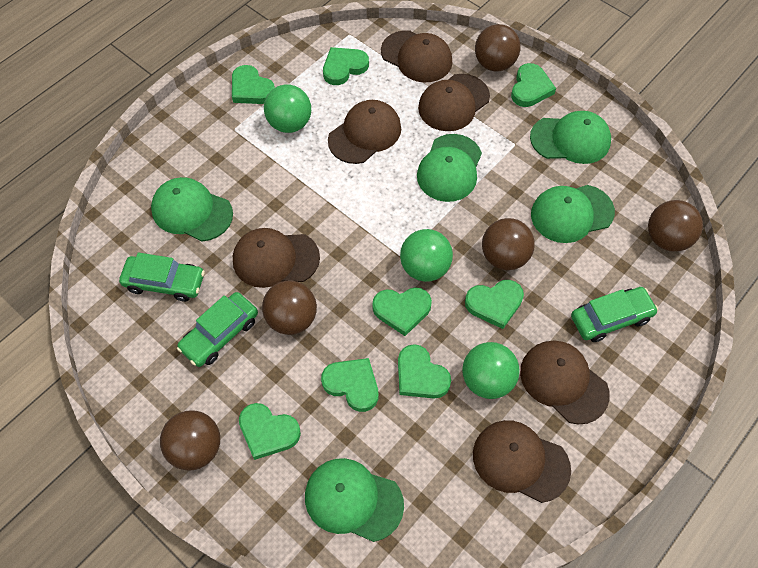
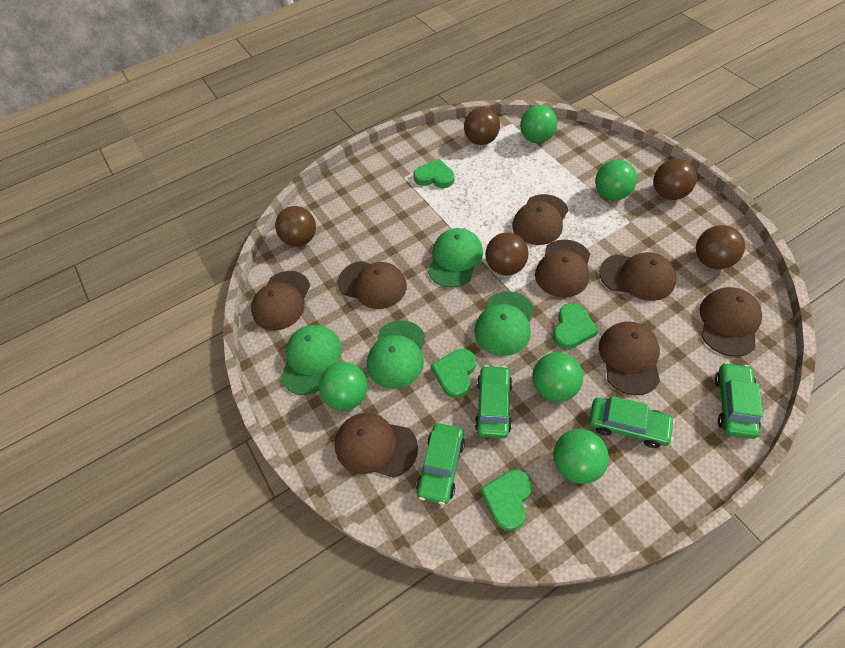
brown cap: 6 -> 8
green ball: 3 -> 5
green cap: 5 -> 4
green car: 3 -> 4
green heart: 8 -> 4

